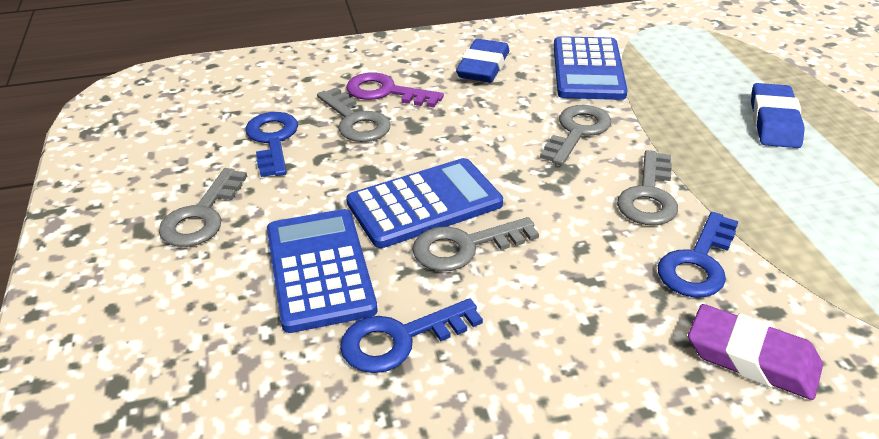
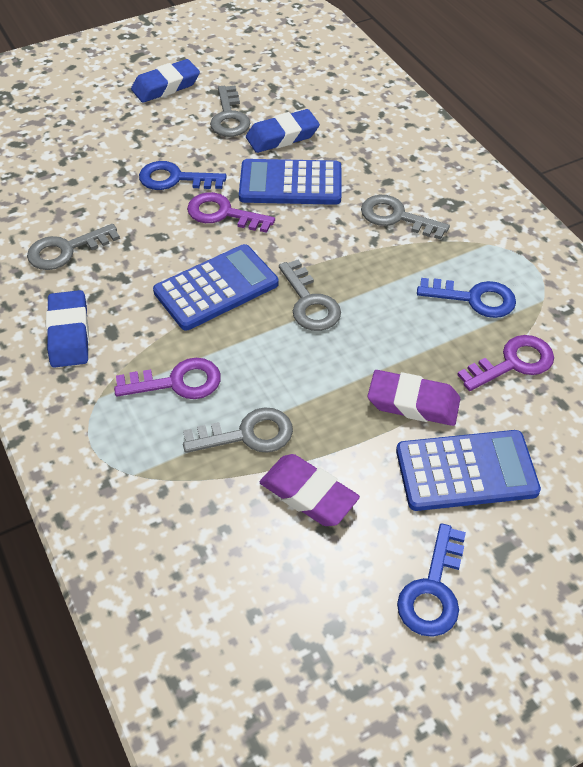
blue eraser: 2 -> 3
purple eraser: 1 -> 2
purple key: 1 -> 3

